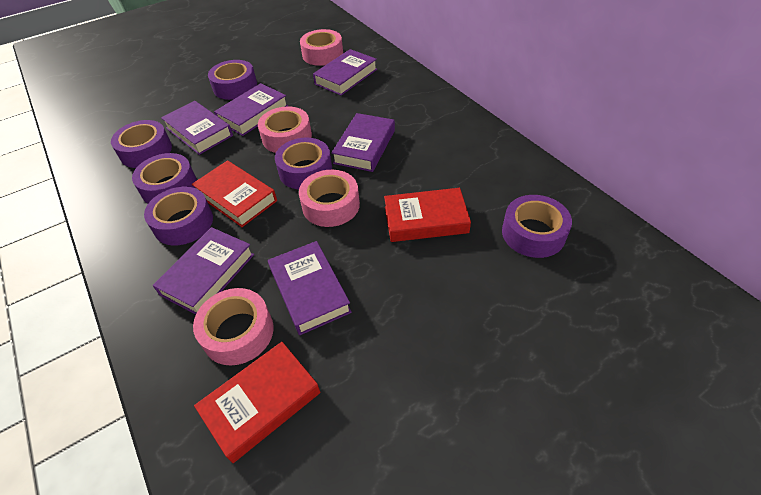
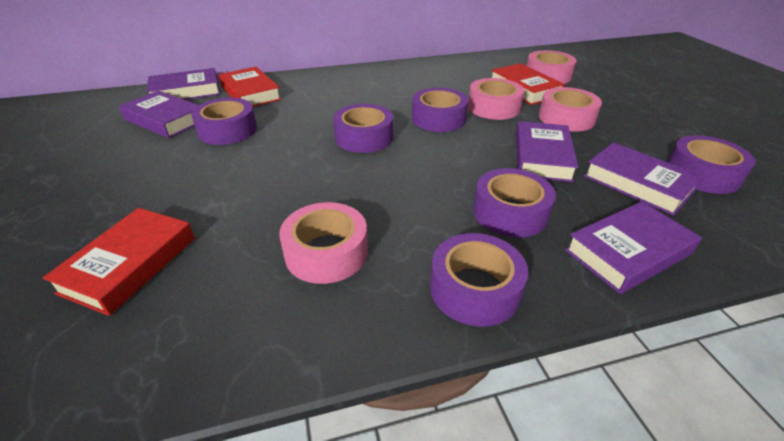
purple book: 6 -> 5

